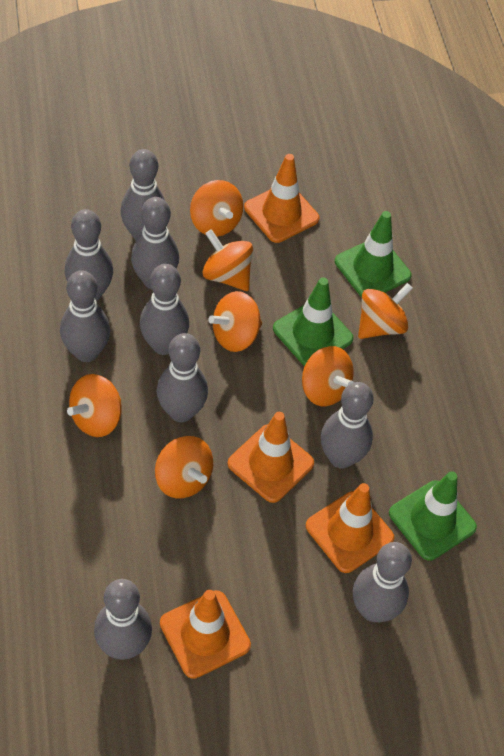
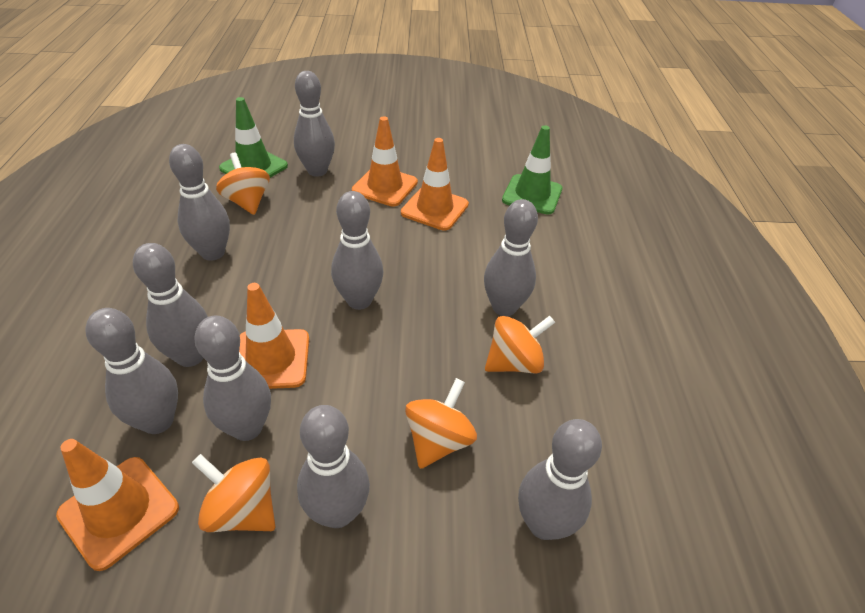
green traffic cone: 3 -> 2
orange spinning top: 7 -> 4

